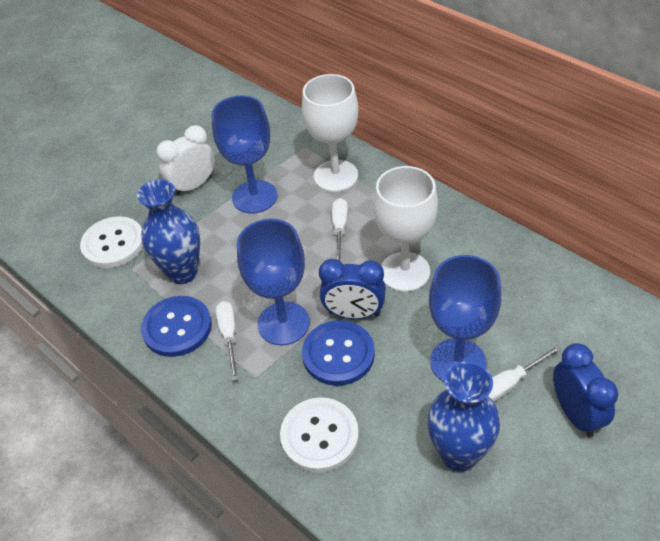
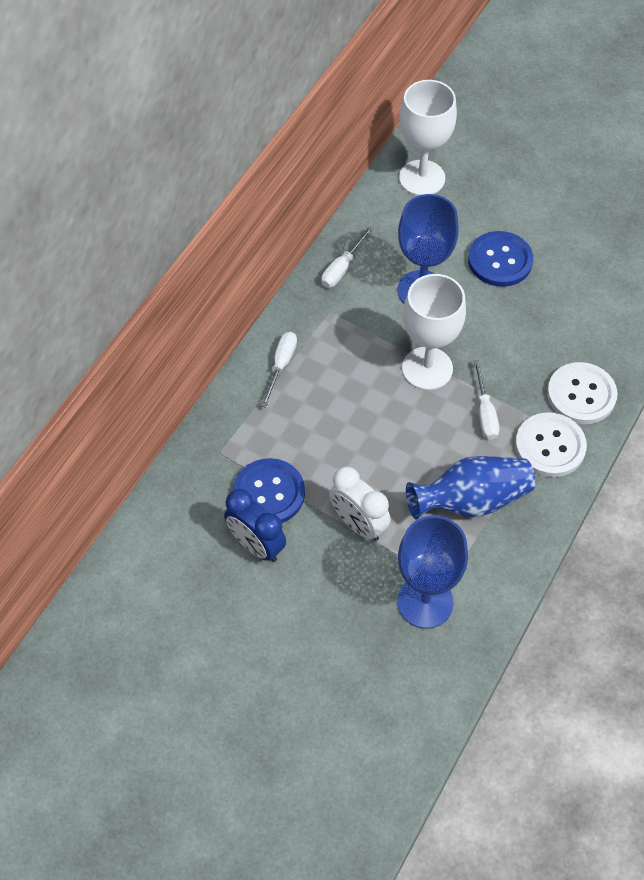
blue clock: 2 -> 1
blue goblet: 3 -> 2
blue vase: 2 -> 1

